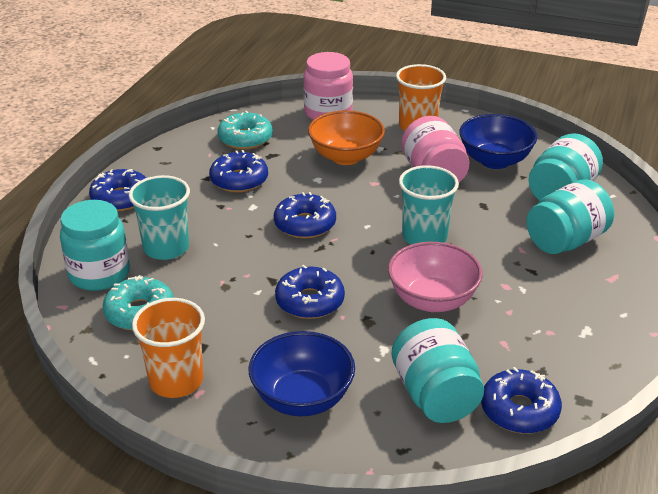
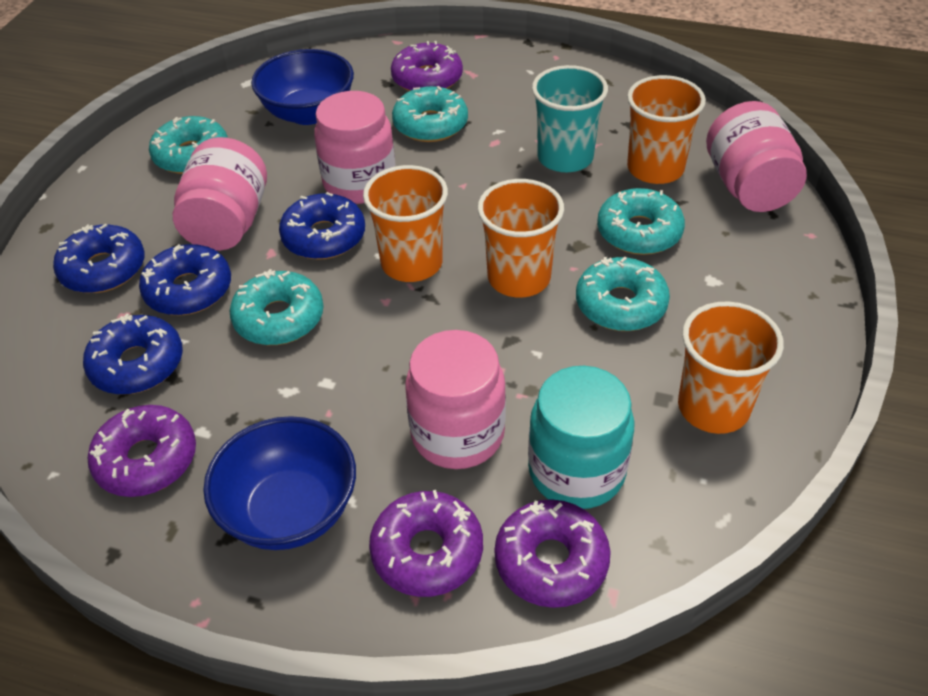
blue donut: 5 -> 4
orange bowl: 1 -> 0
orange cup: 2 -> 4
pink bowl: 1 -> 0
pink jar: 2 -> 4
purple donut: 0 -> 4
turquoise cup: 2 -> 1
turquoise donut: 2 -> 5
turquoise jar: 4 -> 1

